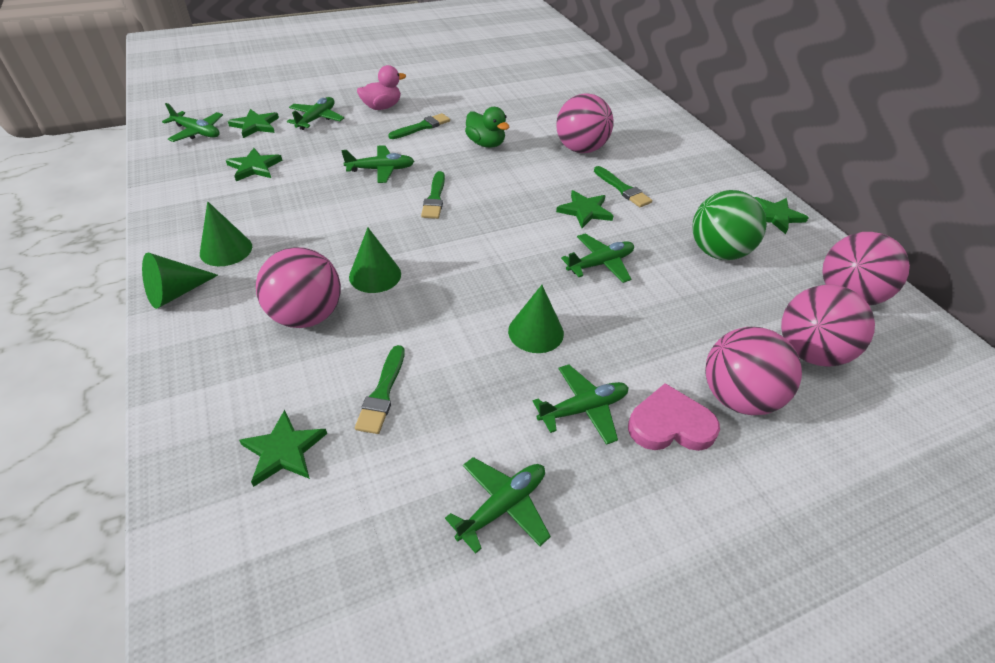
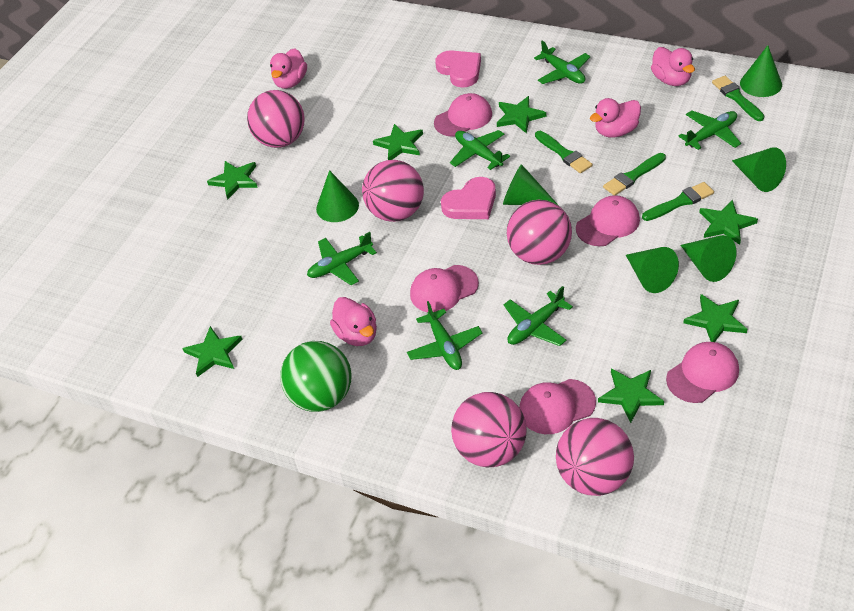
green cone: 4 -> 6
green duck: 1 -> 0
green star: 5 -> 7
pink cap: 0 -> 5
pink duck: 1 -> 4
pink heart: 1 -> 2

